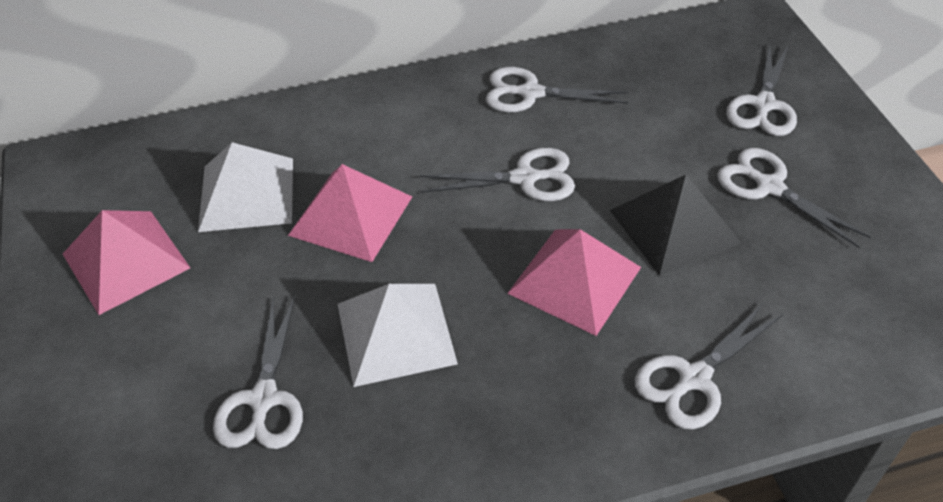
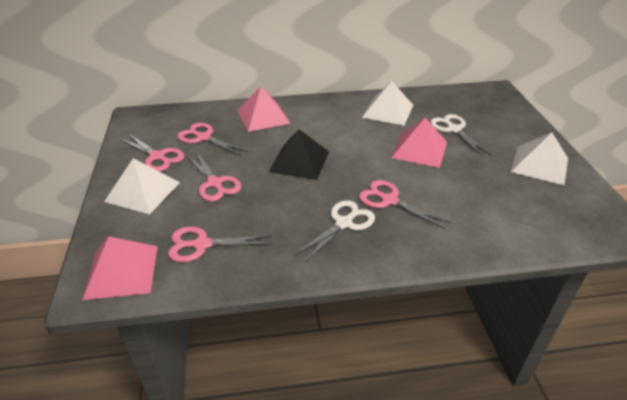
pink scissors: 0 -> 5
white pyramid: 2 -> 3
white scissors: 6 -> 2

